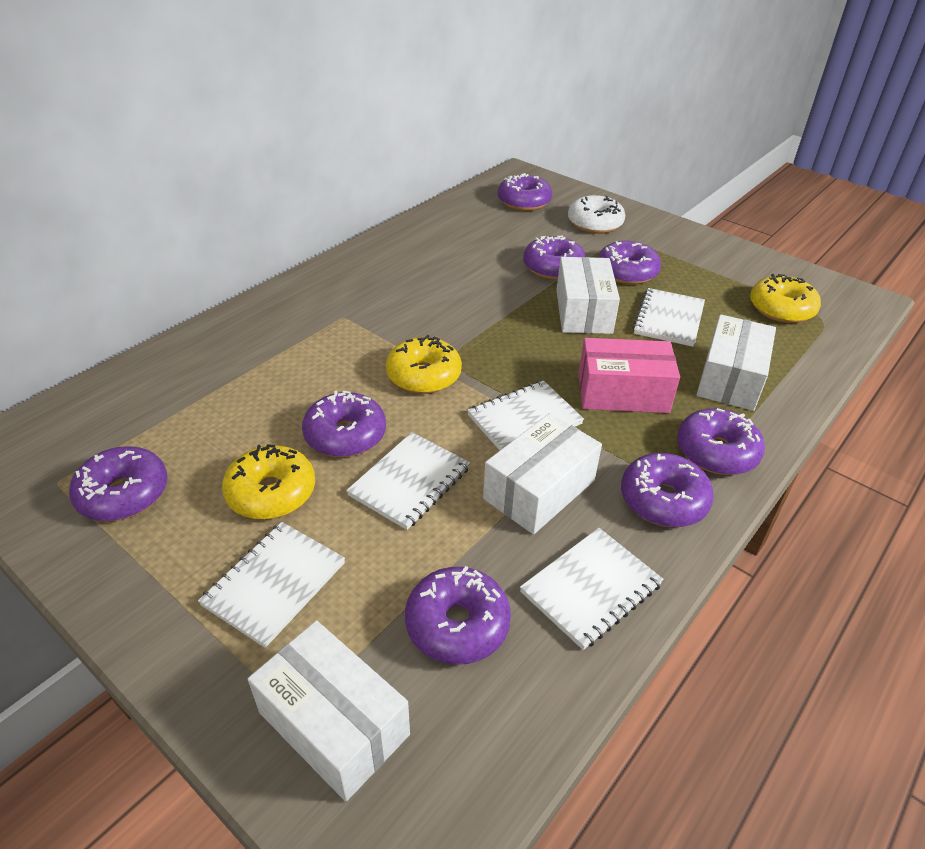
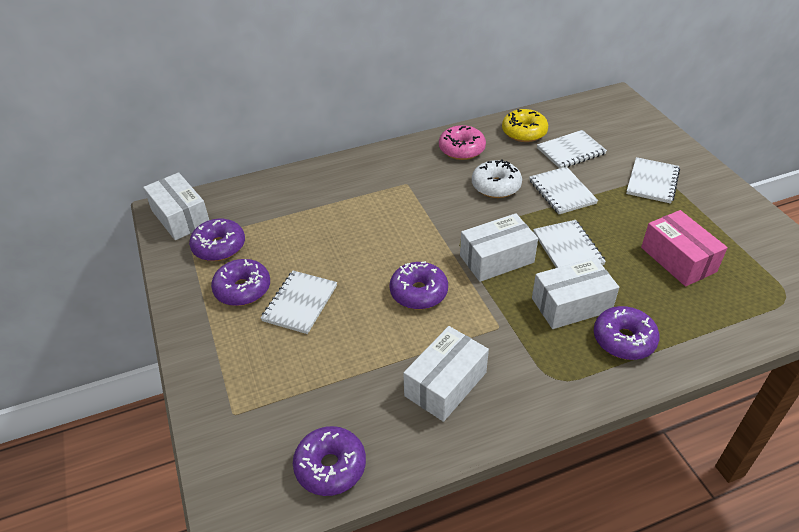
pink donut: 0 -> 1
purple donut: 8 -> 5
yellow donut: 3 -> 1

